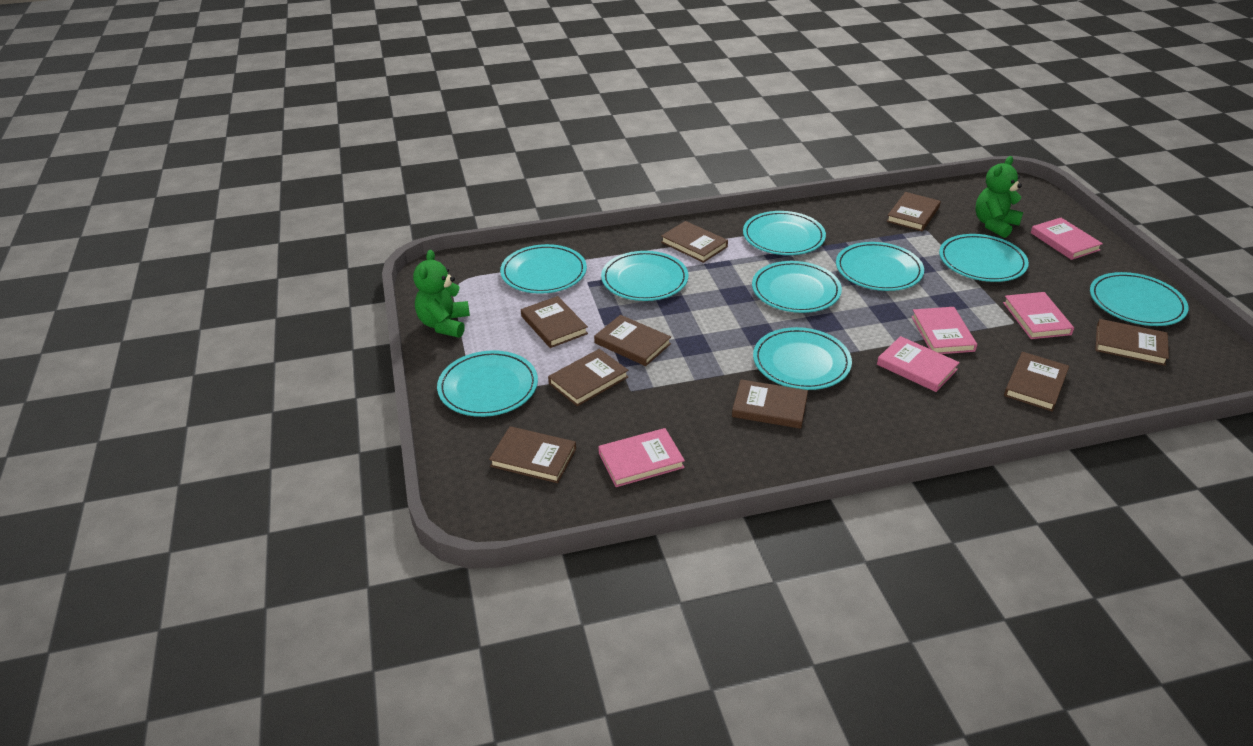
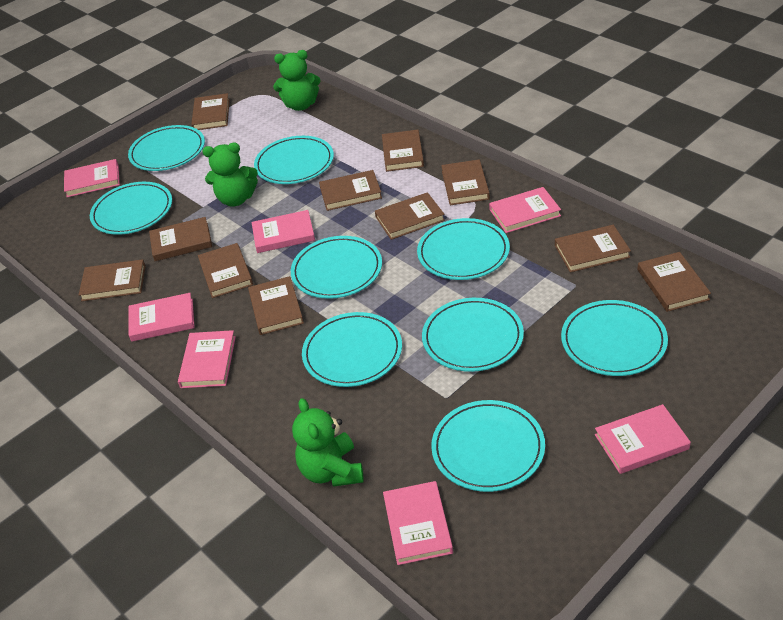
brown book: 9 -> 11
green teddy bear: 2 -> 3
pink book: 5 -> 7

